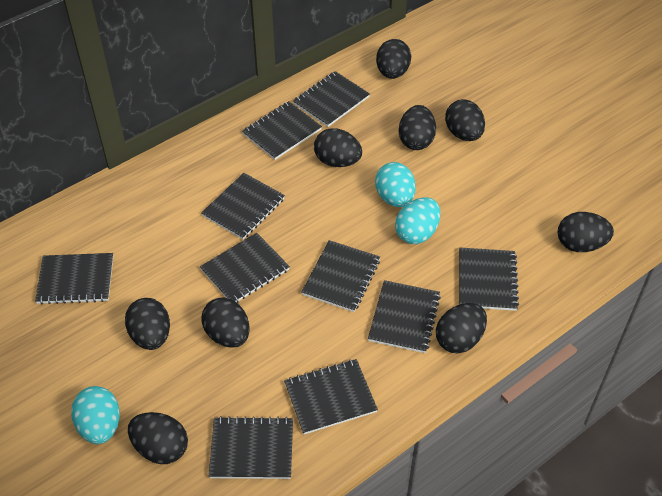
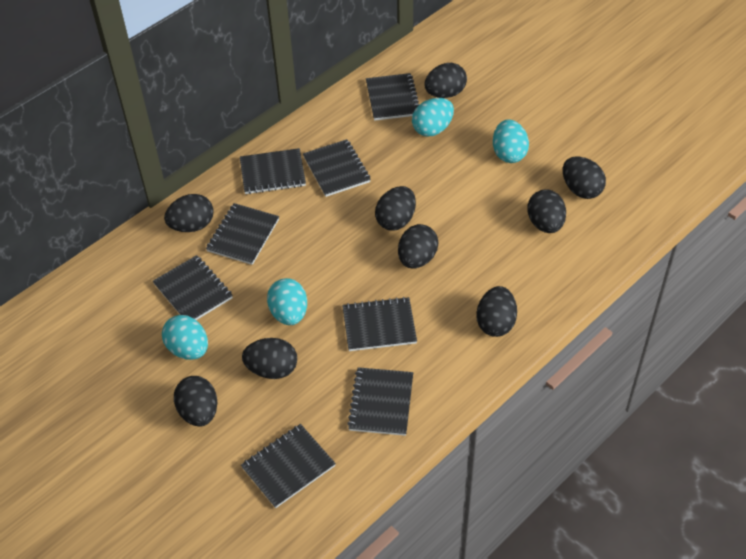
black notebook: 10 -> 8
turquoise egg: 3 -> 4

